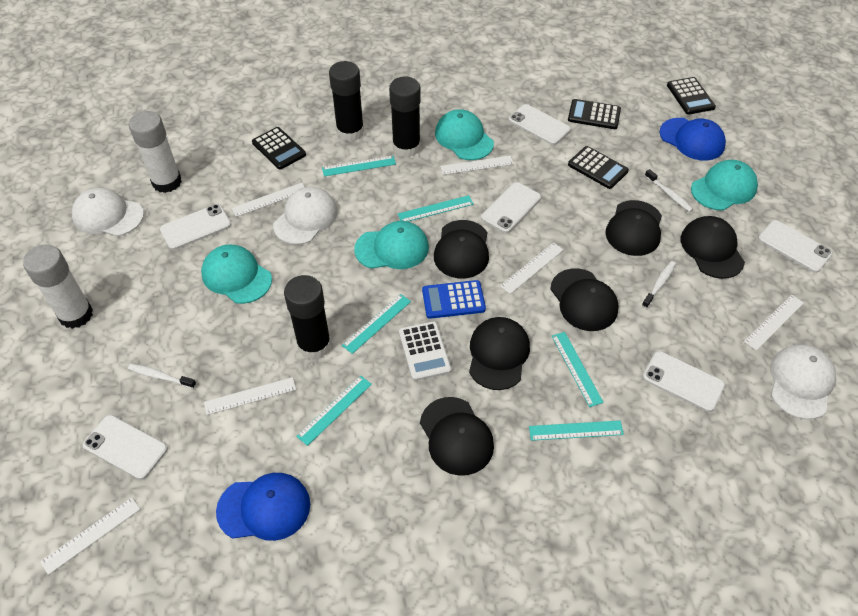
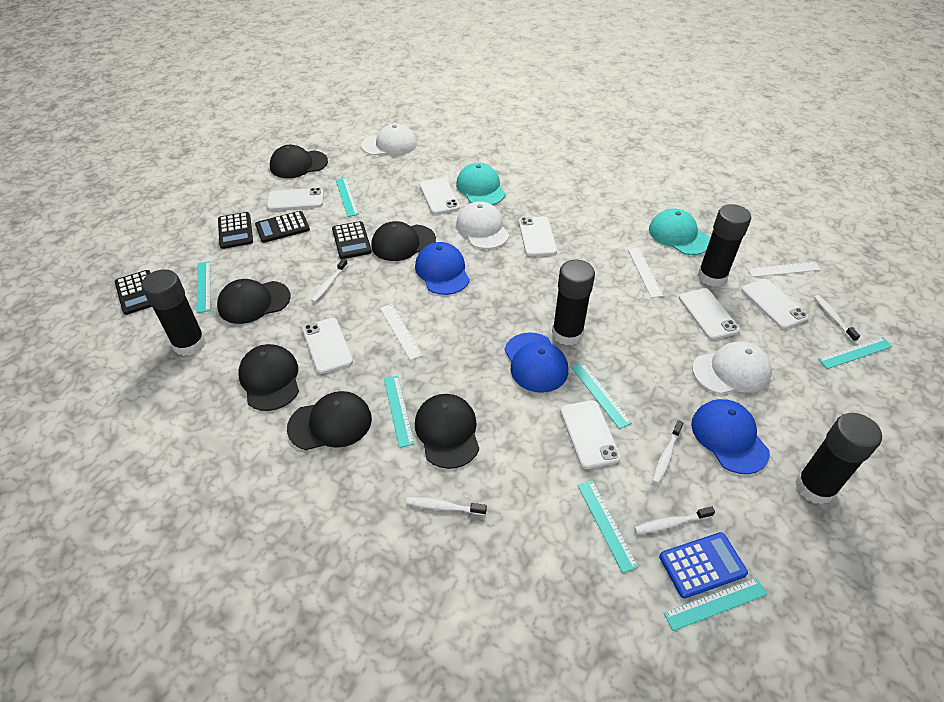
black glue stick: 3 -> 4
blue cap: 2 -> 3
turquoise cap: 4 -> 2
turquoise ruler: 6 -> 7
white calculator: 1 -> 0
white glue stick: 2 -> 0
white phone: 6 -> 7
white ruler: 6 -> 3
white toothbrush: 3 -> 5

